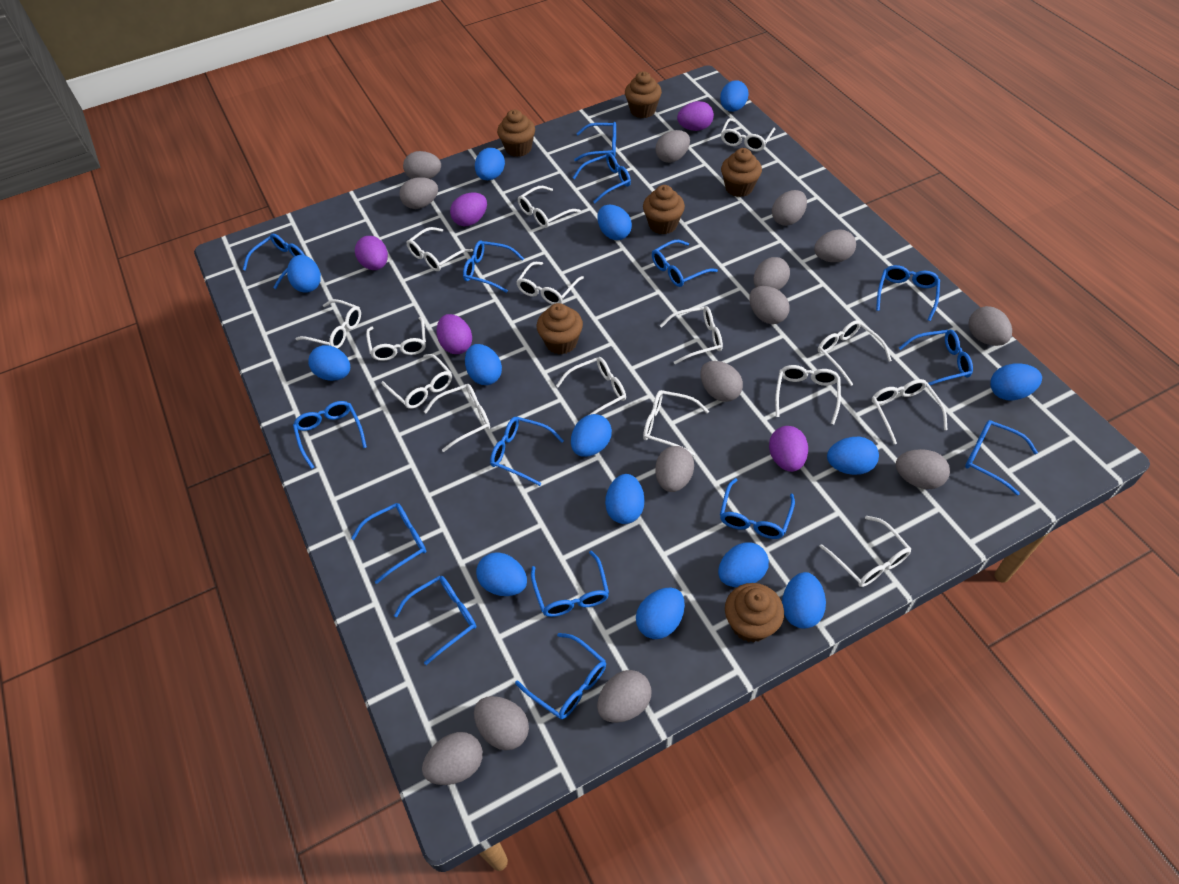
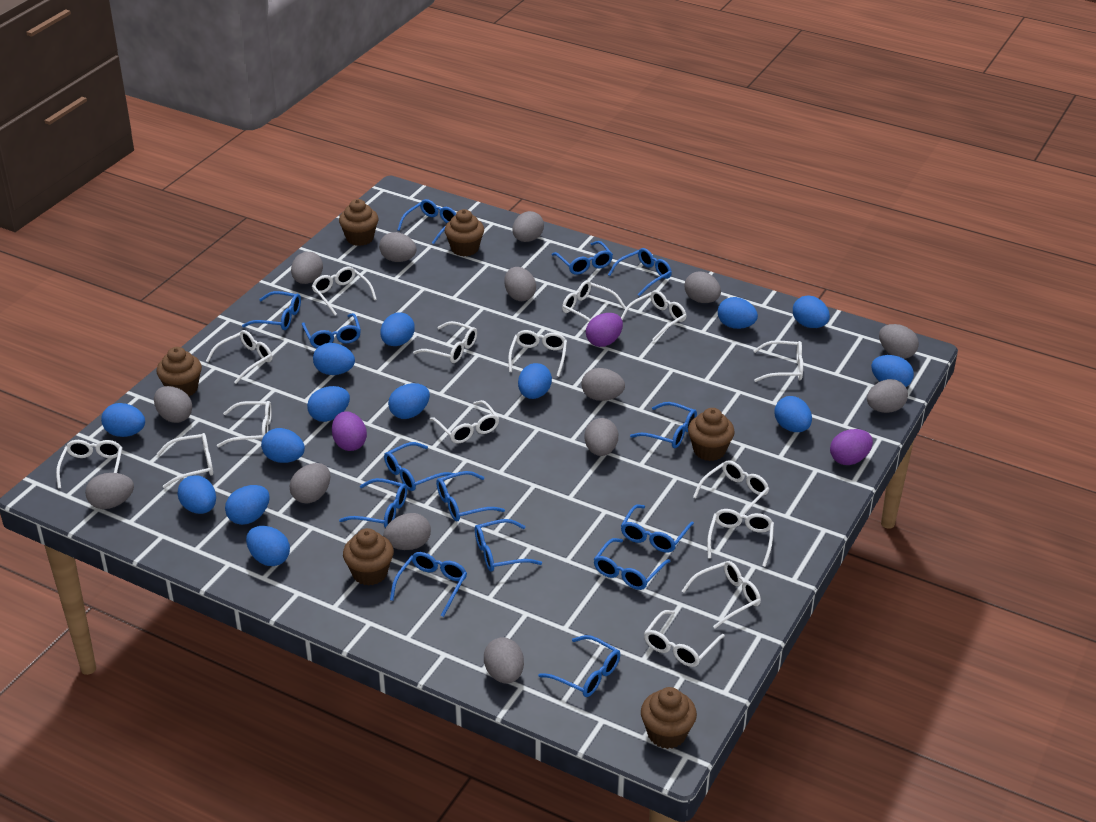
blue glasses: 15 -> 14
purple egg: 5 -> 3

